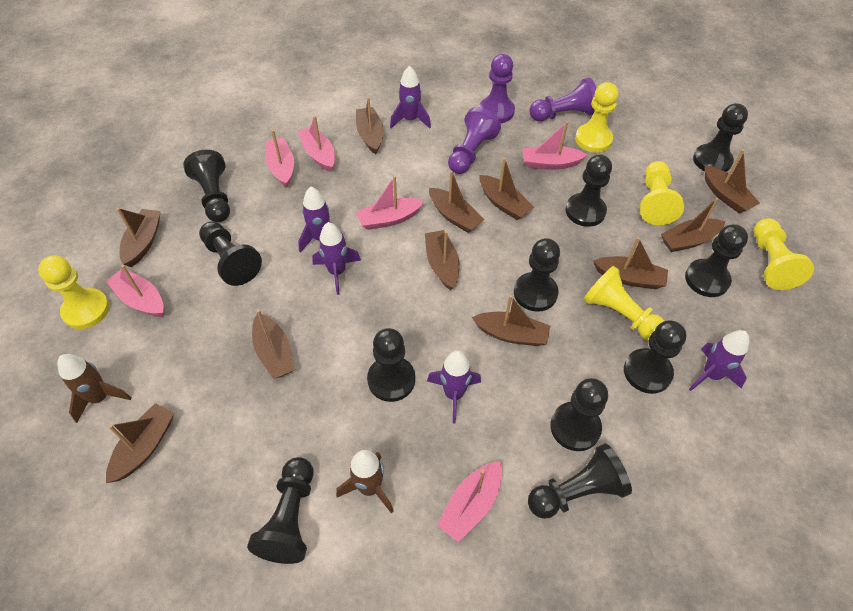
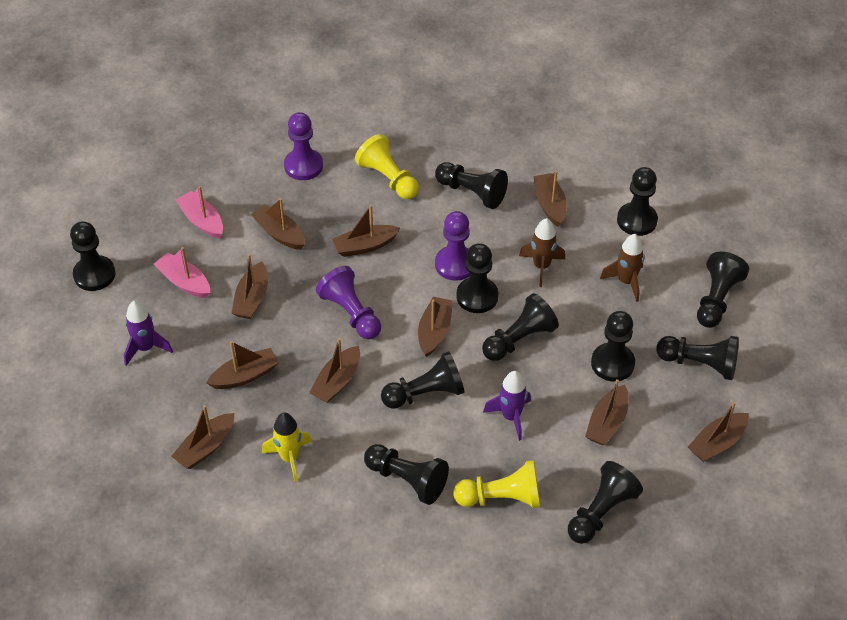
brown boat: 11 -> 10
pink boat: 6 -> 2
purple rocket: 5 -> 2
yellow pawn: 5 -> 2
yellow rocket: 0 -> 1

